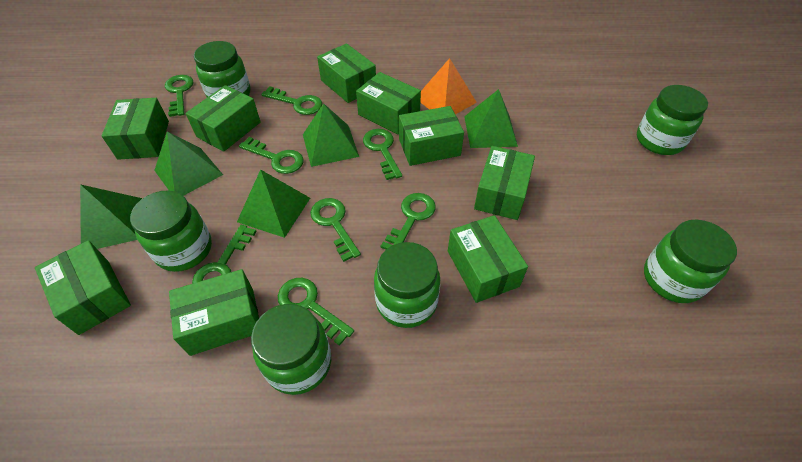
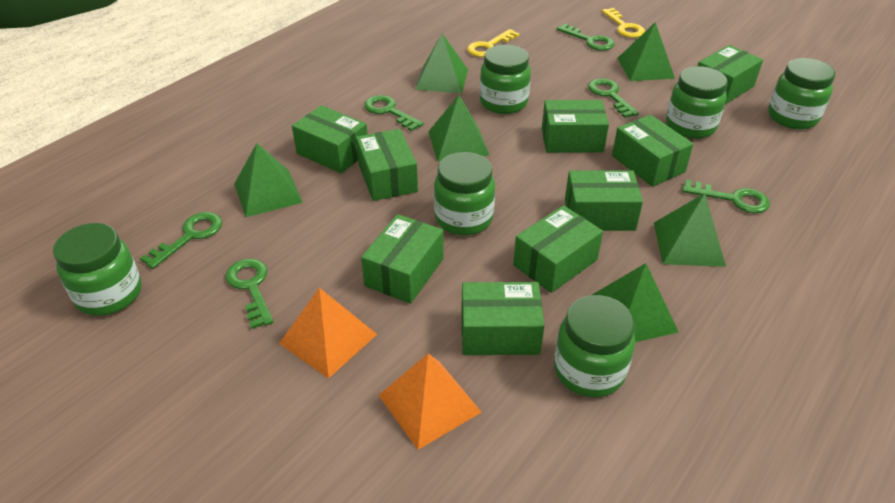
green key: 8 -> 6
green pyramid: 5 -> 6
orange pyramid: 1 -> 2
yellow key: 0 -> 2

